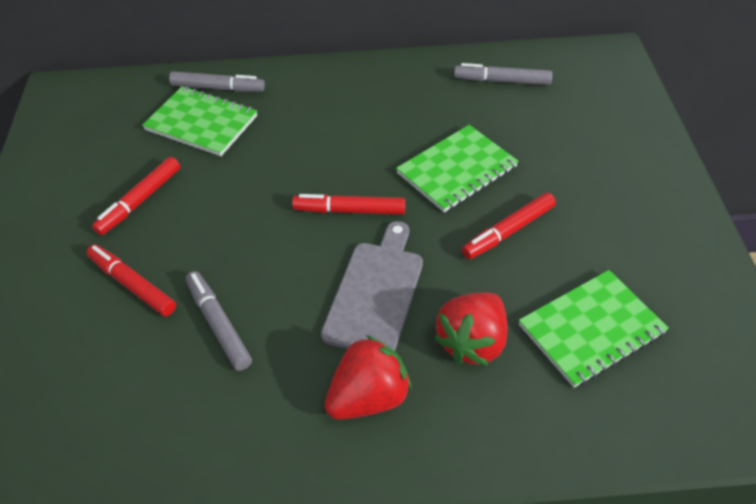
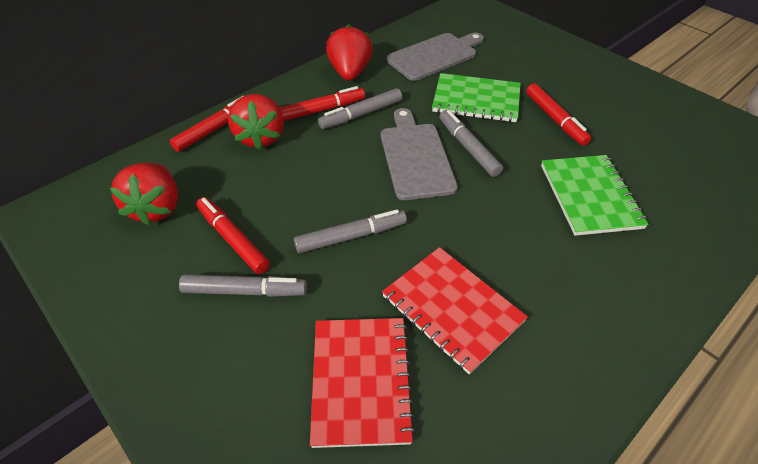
green notebook: 3 -> 2
grey cutting board: 1 -> 2
grey marker: 3 -> 4
red notebook: 0 -> 2
red strawberry: 2 -> 3

